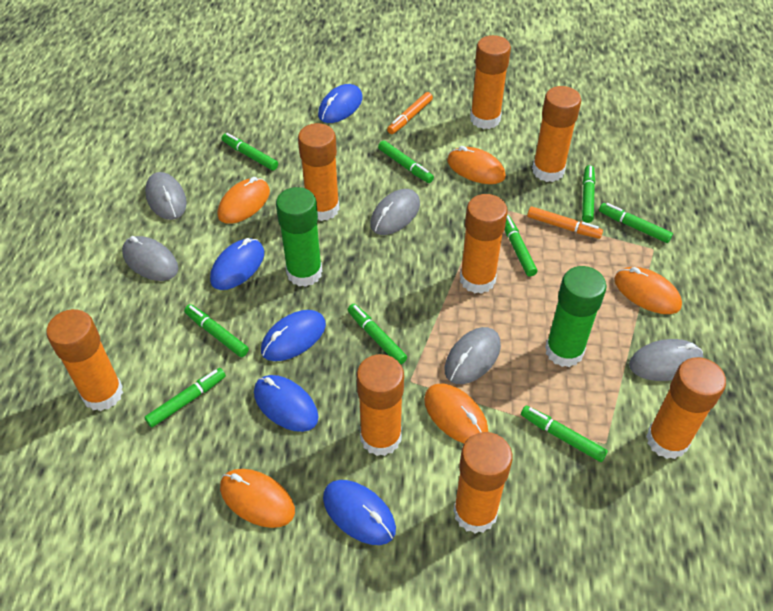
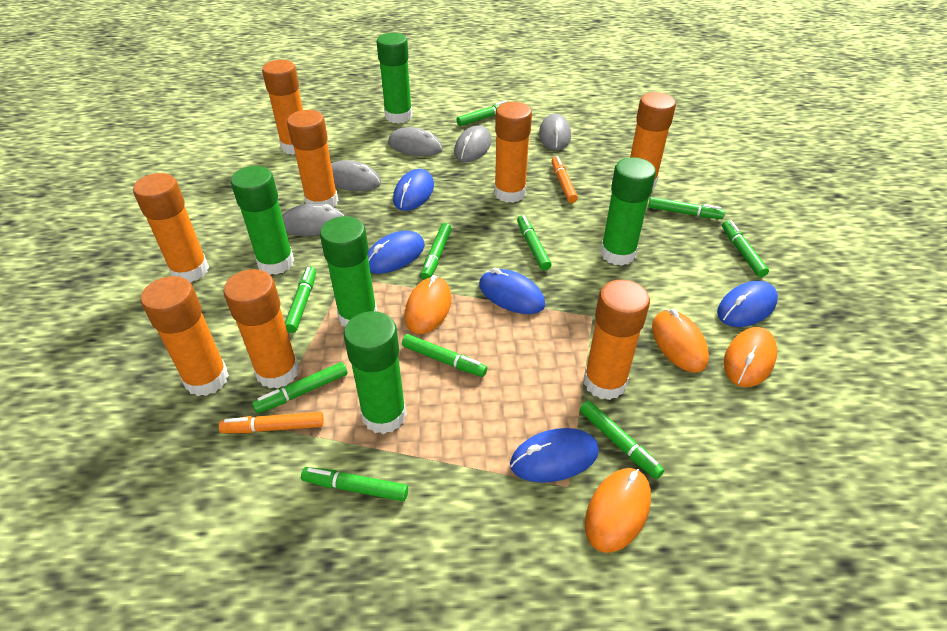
green glue stick: 2 -> 5
green marker: 9 -> 10
orange mouse: 5 -> 4

